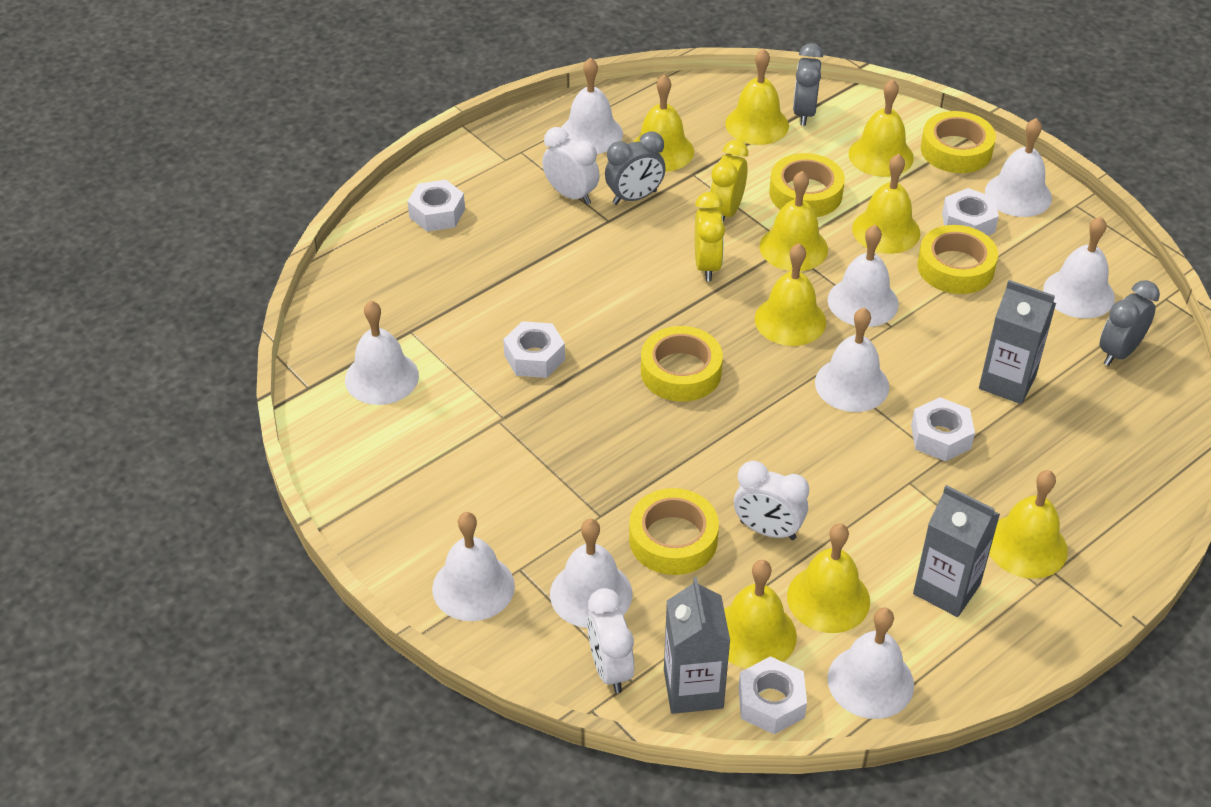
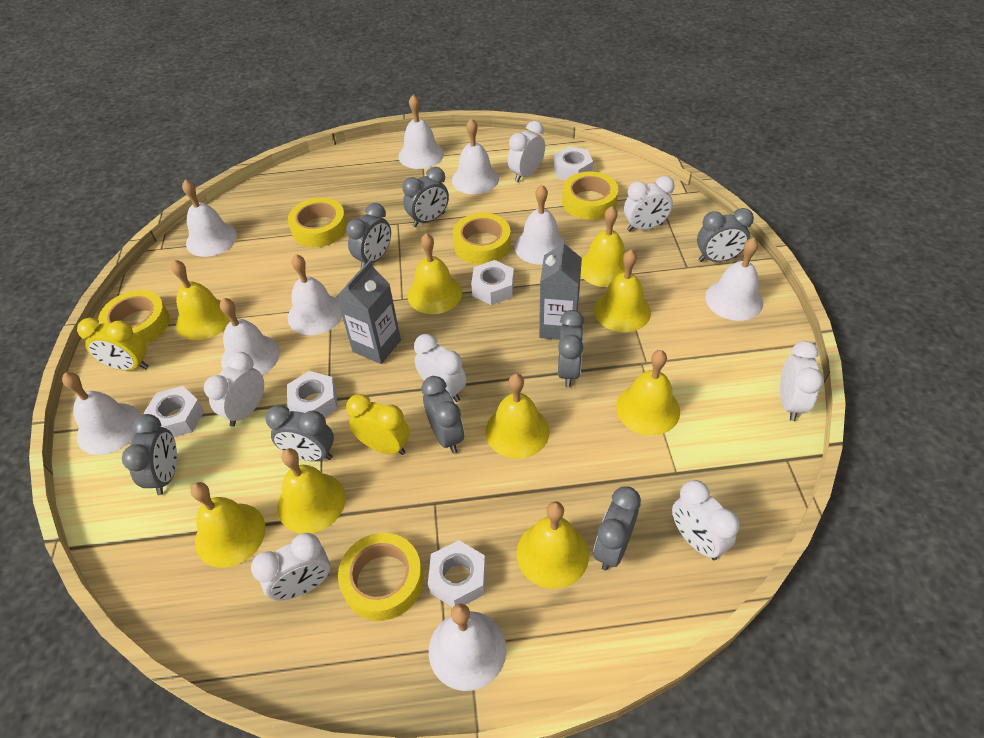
grey carton: 3 -> 2
grey clock: 3 -> 8
white clock: 3 -> 7

